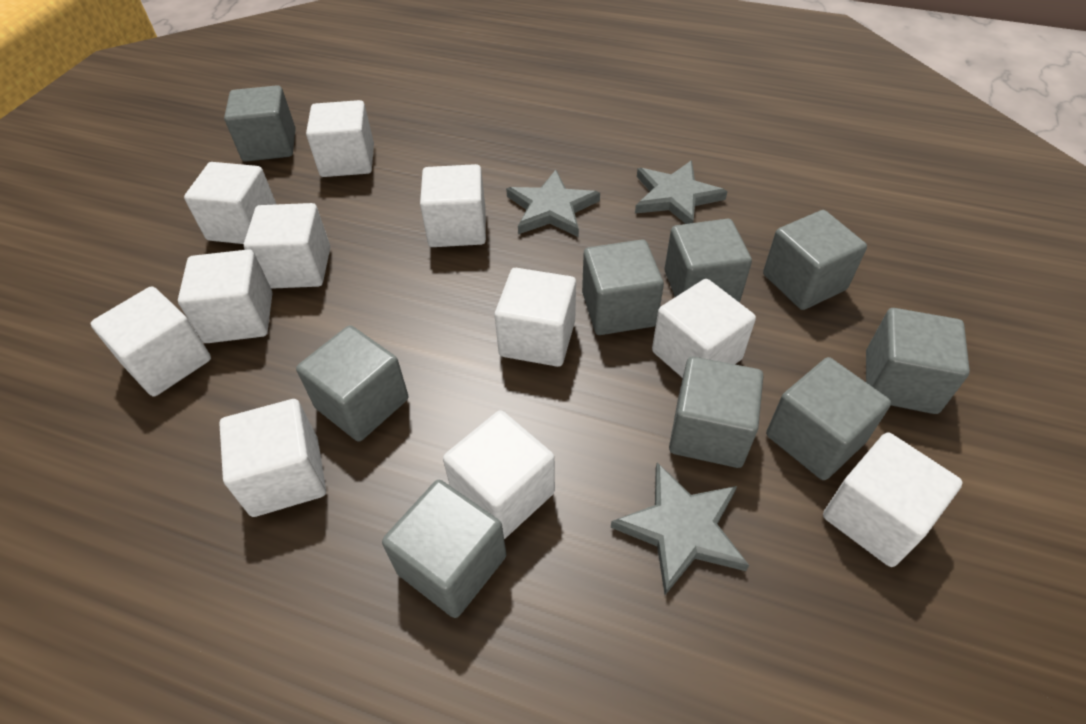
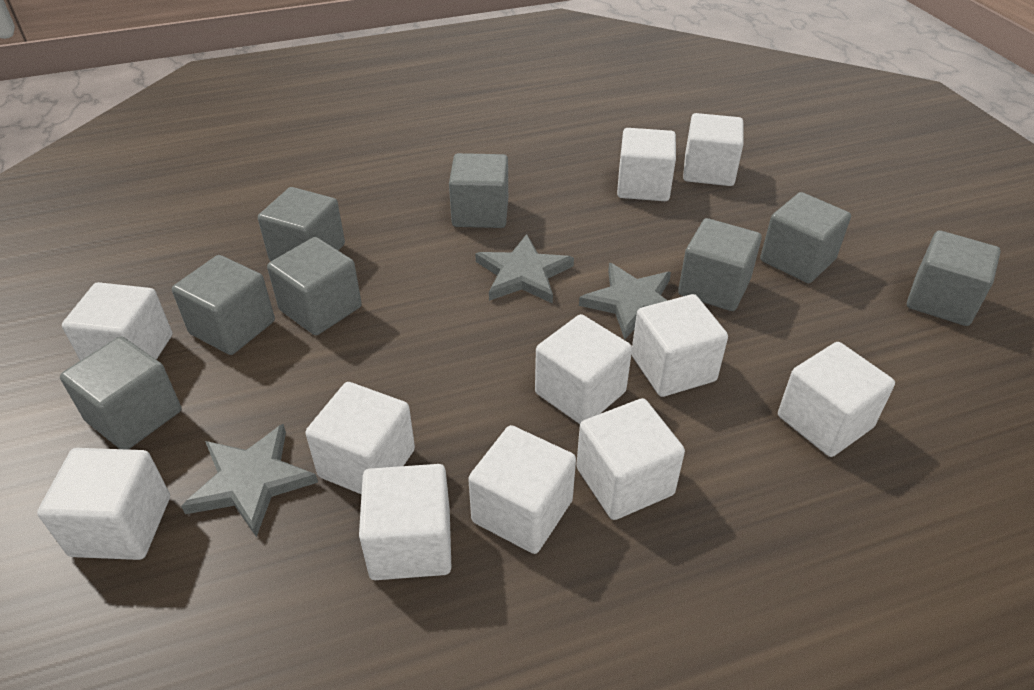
grey cube: 9 -> 8

